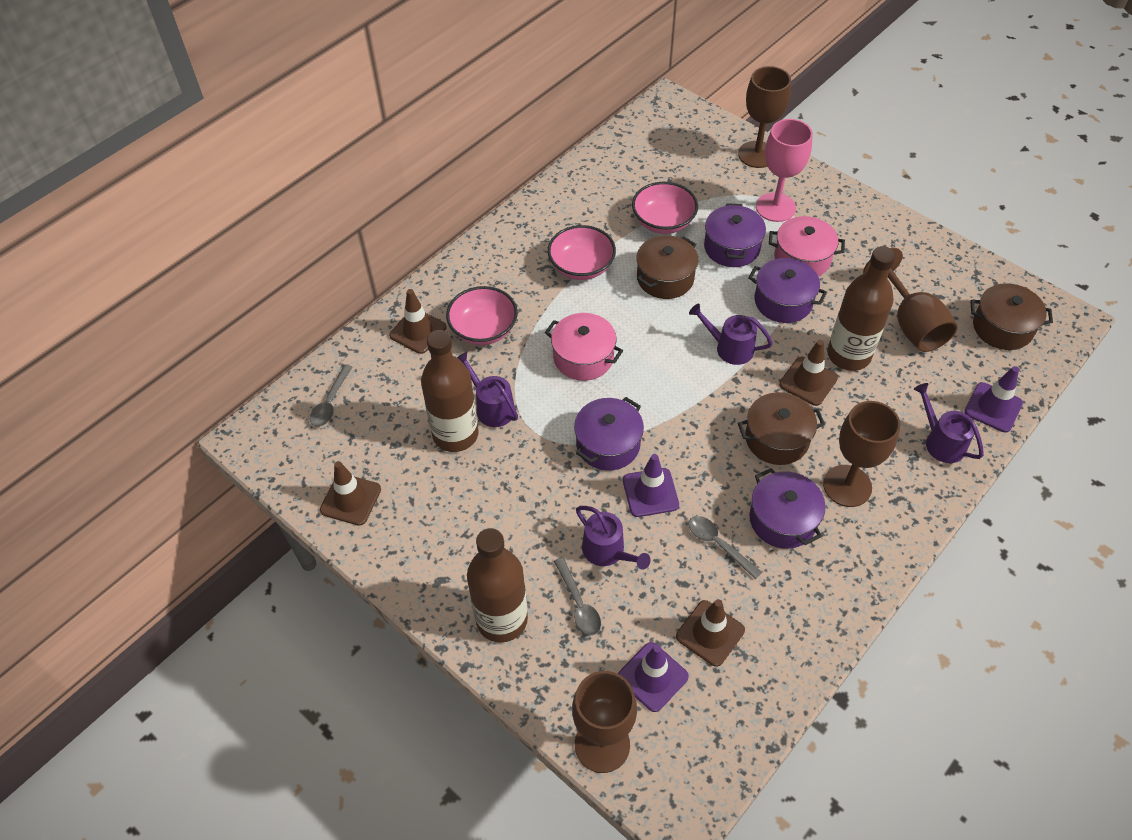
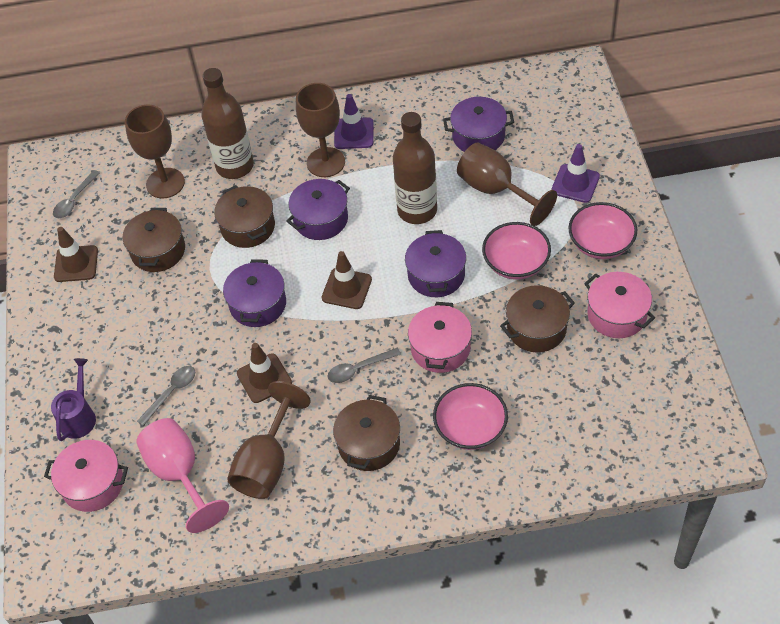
brown bottle: 3 -> 2
brown pot: 3 -> 4
brown traffic cone: 4 -> 3
pink pot: 2 -> 3
purple traffic cone: 3 -> 2
purple watering can: 4 -> 1

